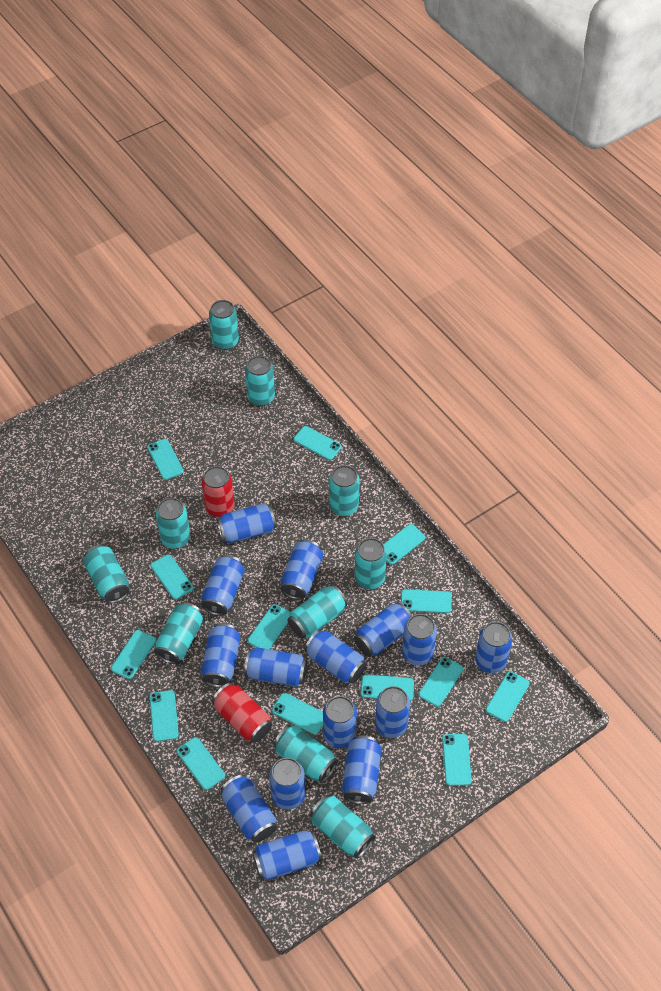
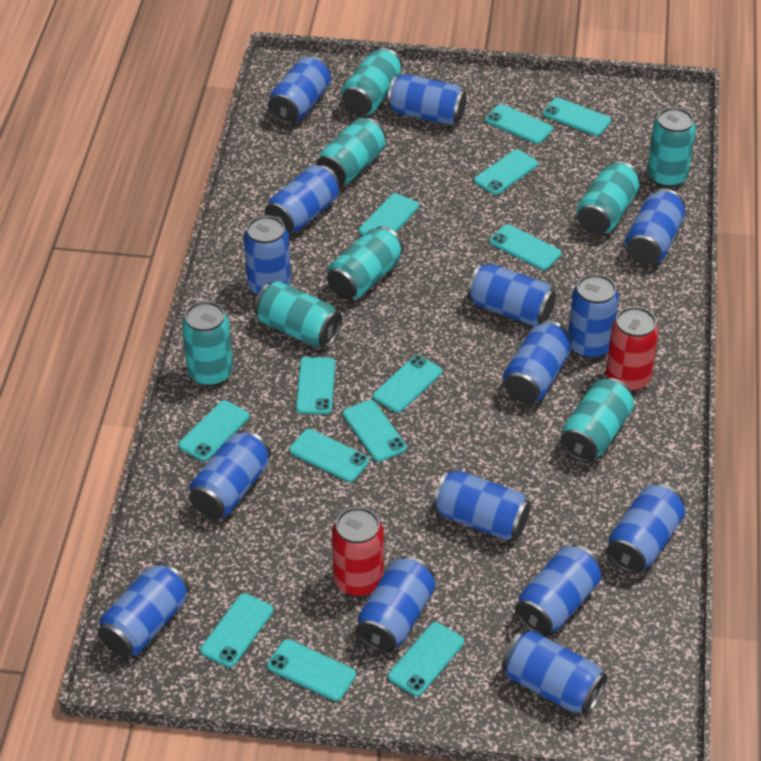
turquoise can: 10 -> 8
turquoise phone: 14 -> 13

